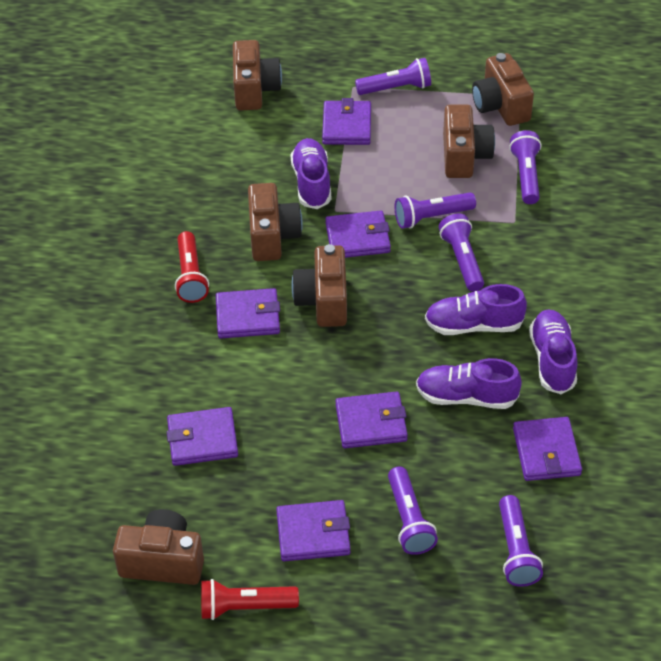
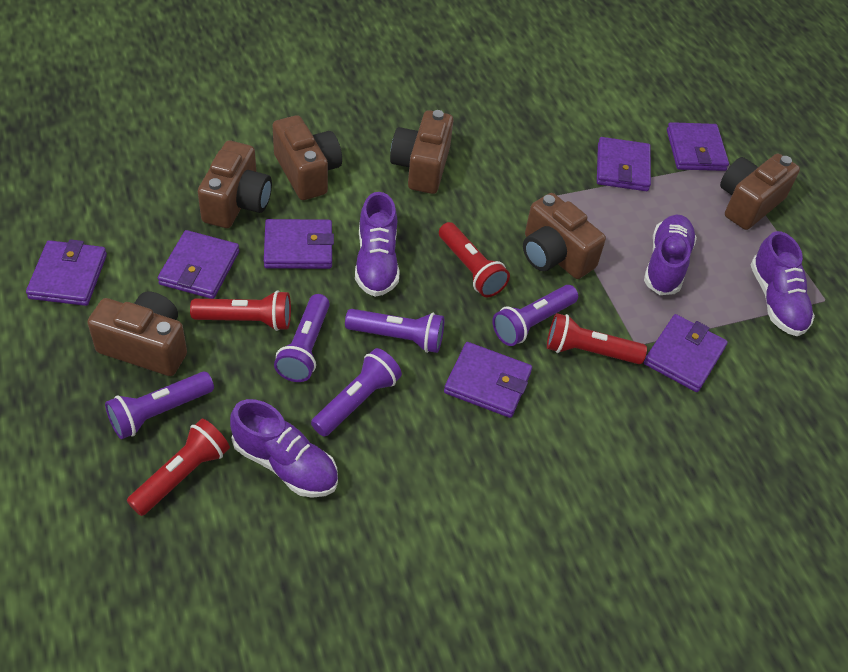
purple flashlight: 6 -> 5
red flashlight: 2 -> 4

